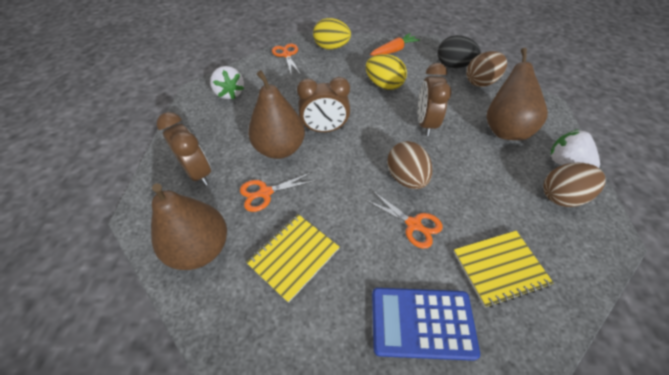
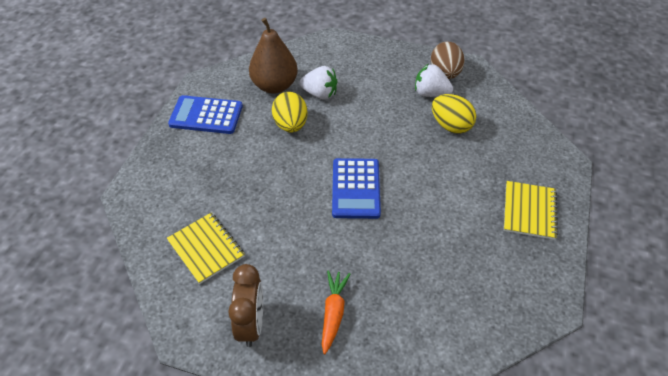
black egg: 1 -> 0
blue calculator: 1 -> 2
brown clock: 3 -> 1
brown egg: 3 -> 1
brown pear: 3 -> 1
orange scissors: 3 -> 0

